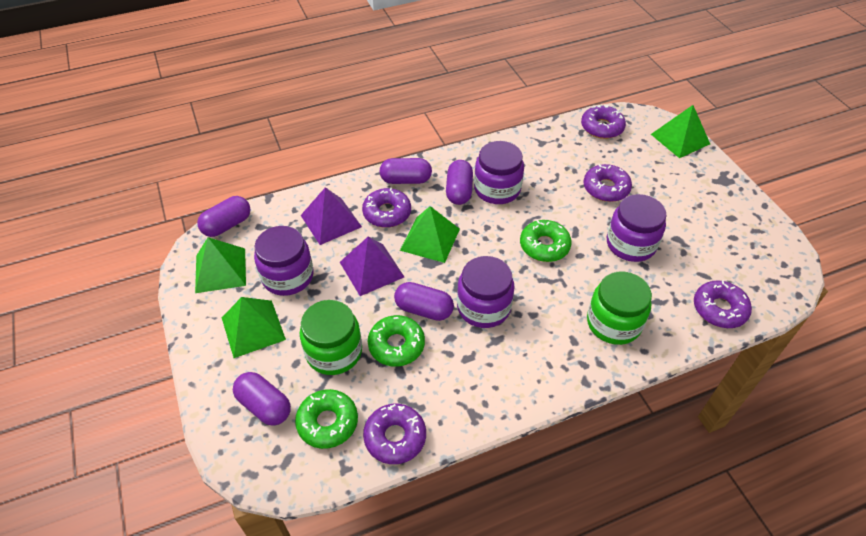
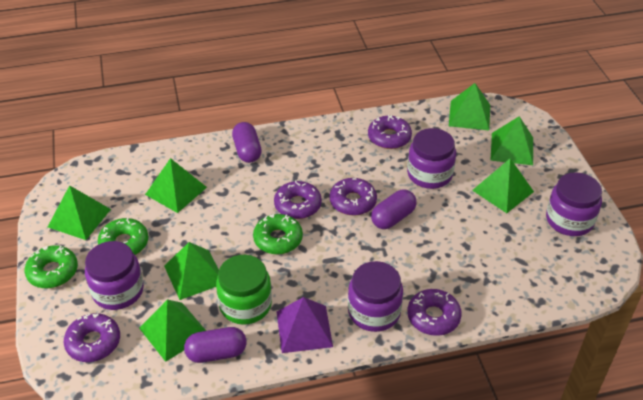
green jar: 2 -> 1
green pyramid: 4 -> 7
purple capsule: 5 -> 3
purple pyramid: 2 -> 1

